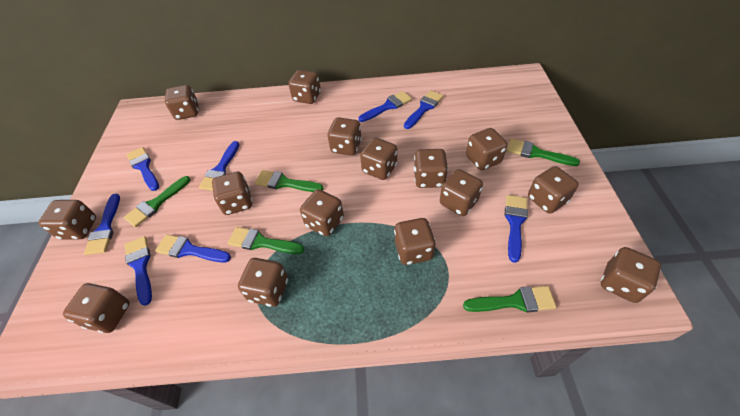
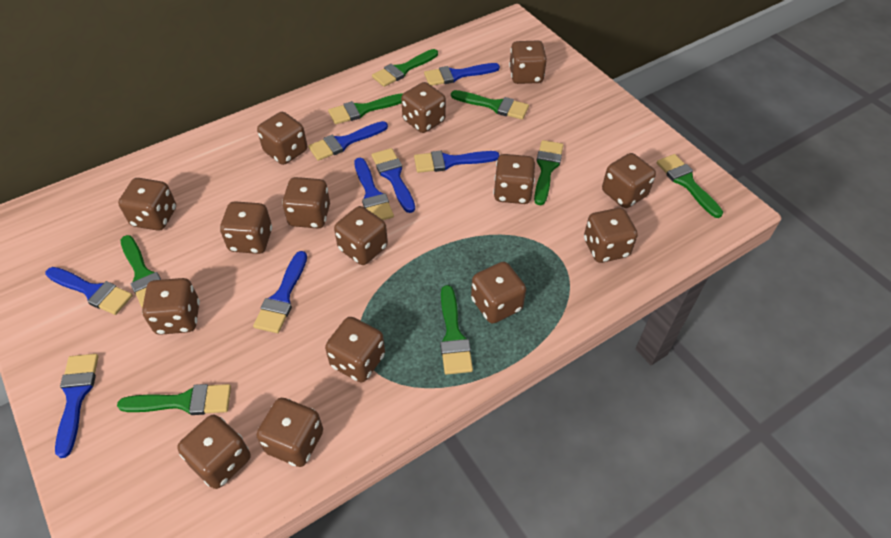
green brush: 5 -> 8

